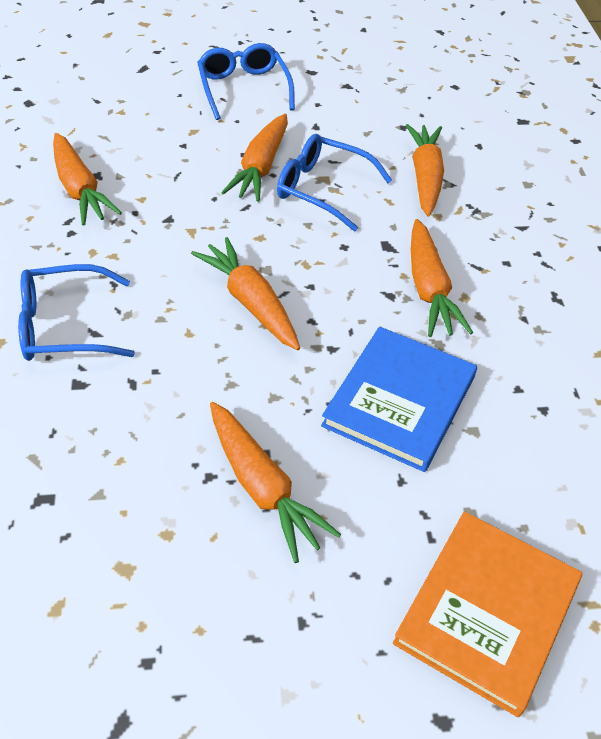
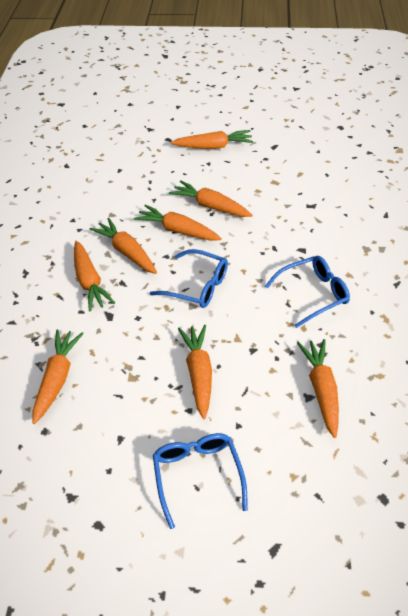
blue book: 1 -> 0
orange book: 1 -> 0
orange carrot: 6 -> 8

